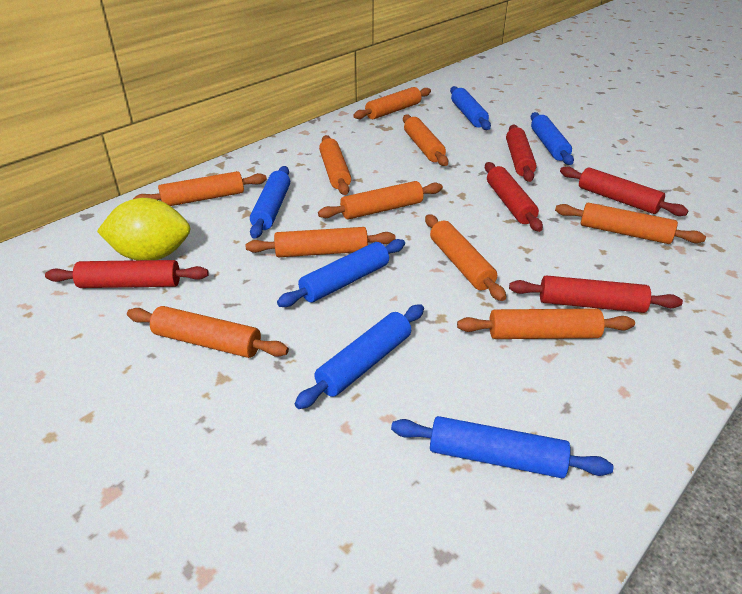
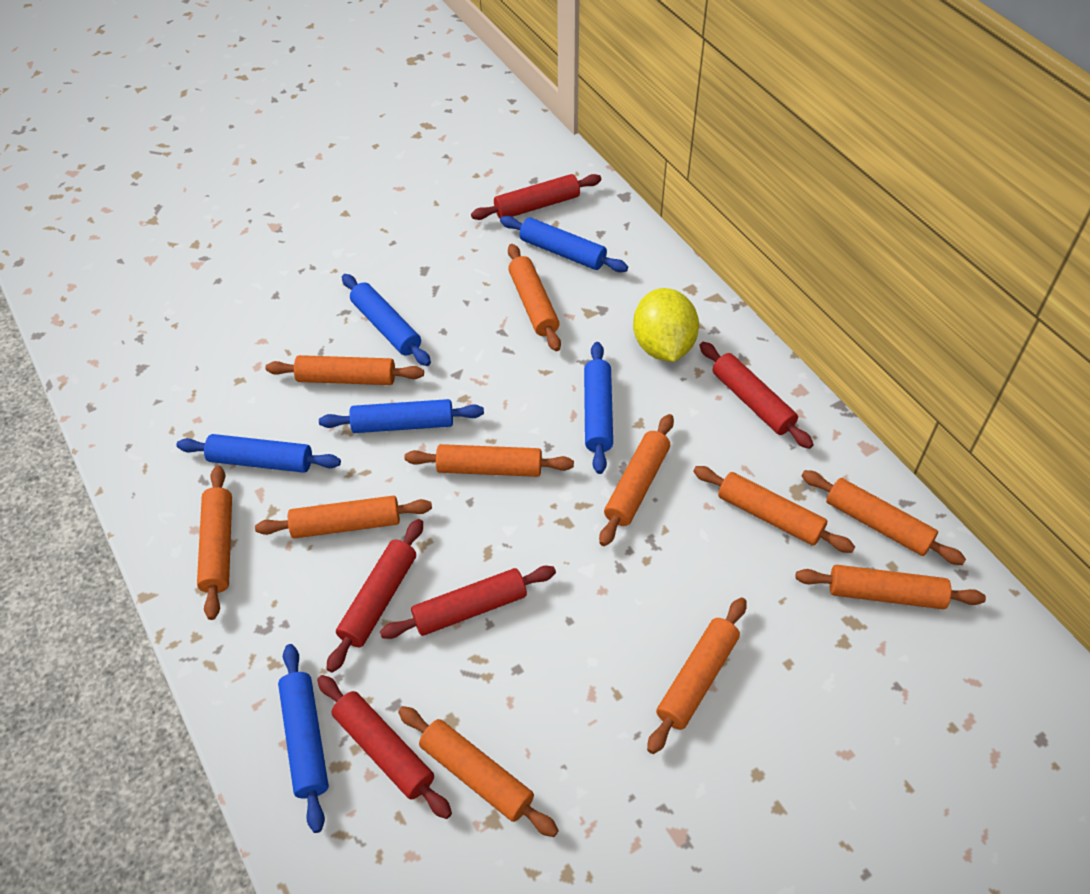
orange rolling pin: 10 -> 11

